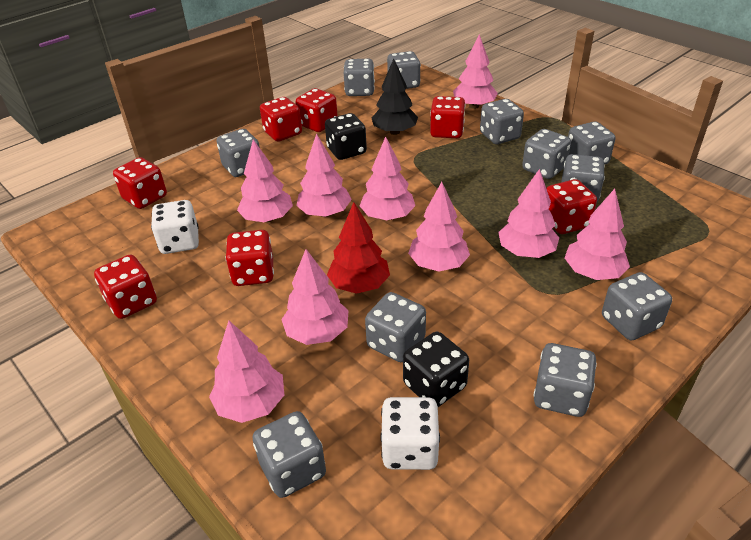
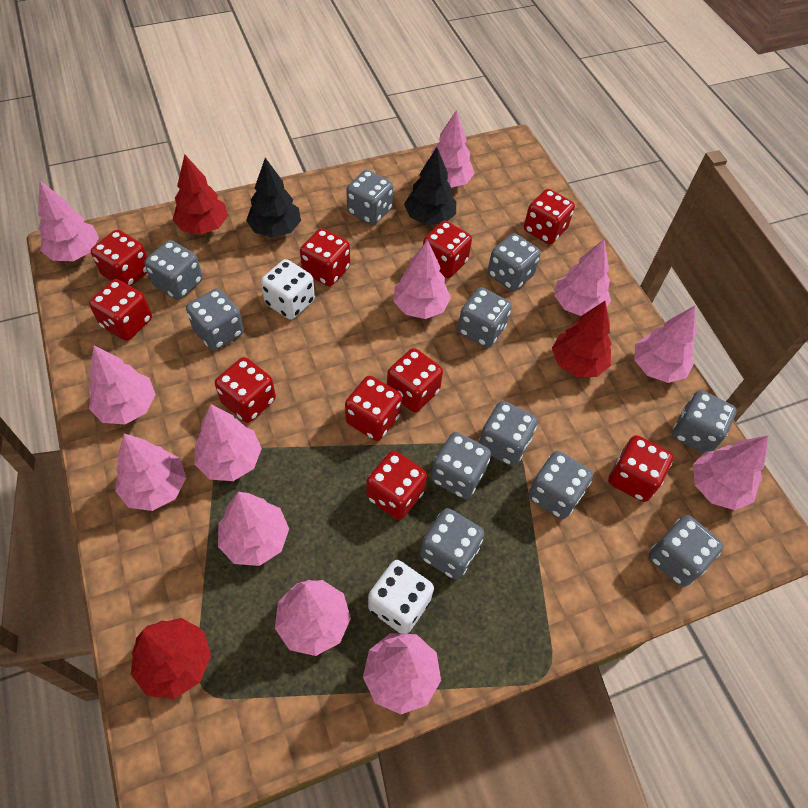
black dice: 2 -> 0
black tree: 1 -> 2
pink tree: 9 -> 12
red dice: 7 -> 10
red tree: 1 -> 3

